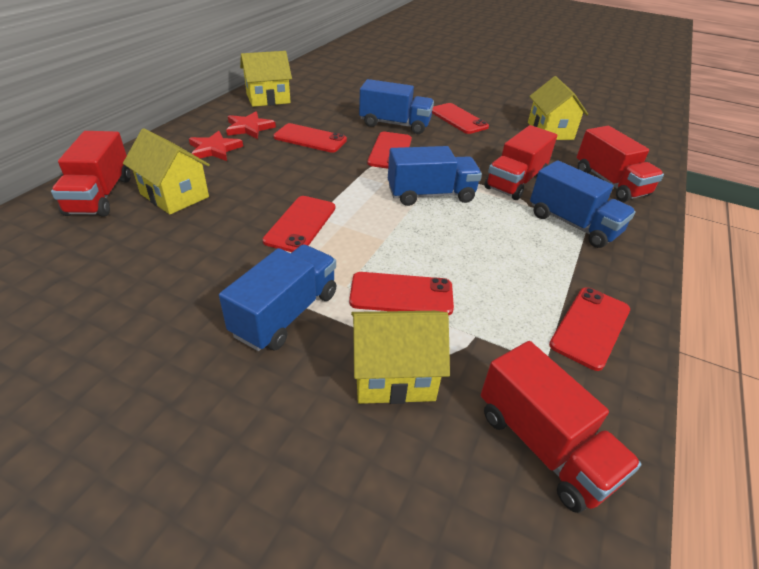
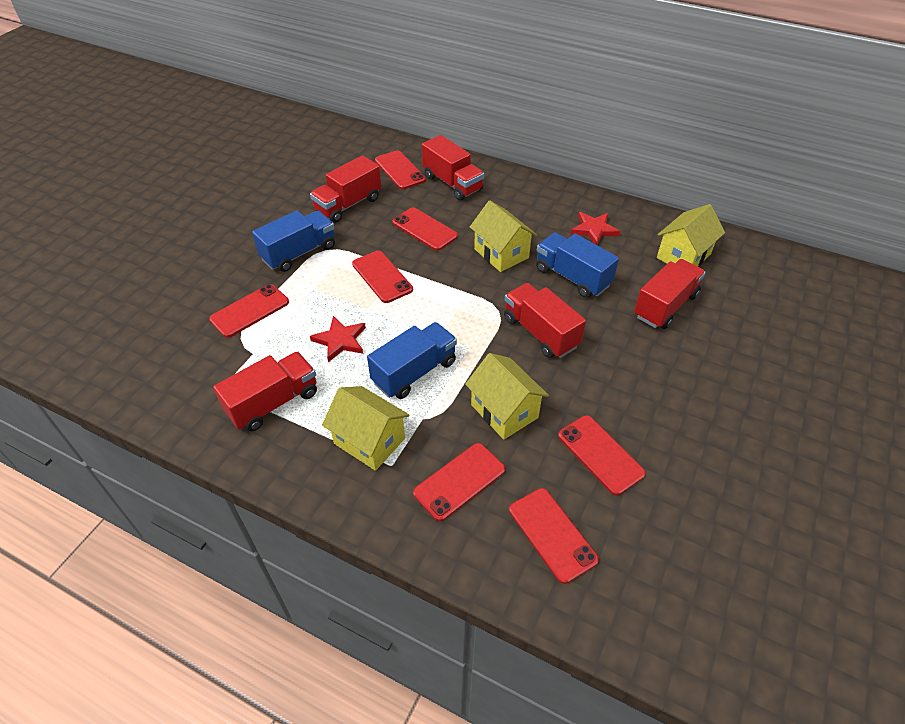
blue truck: 4 -> 3
red phone: 6 -> 7
red truck: 4 -> 5

